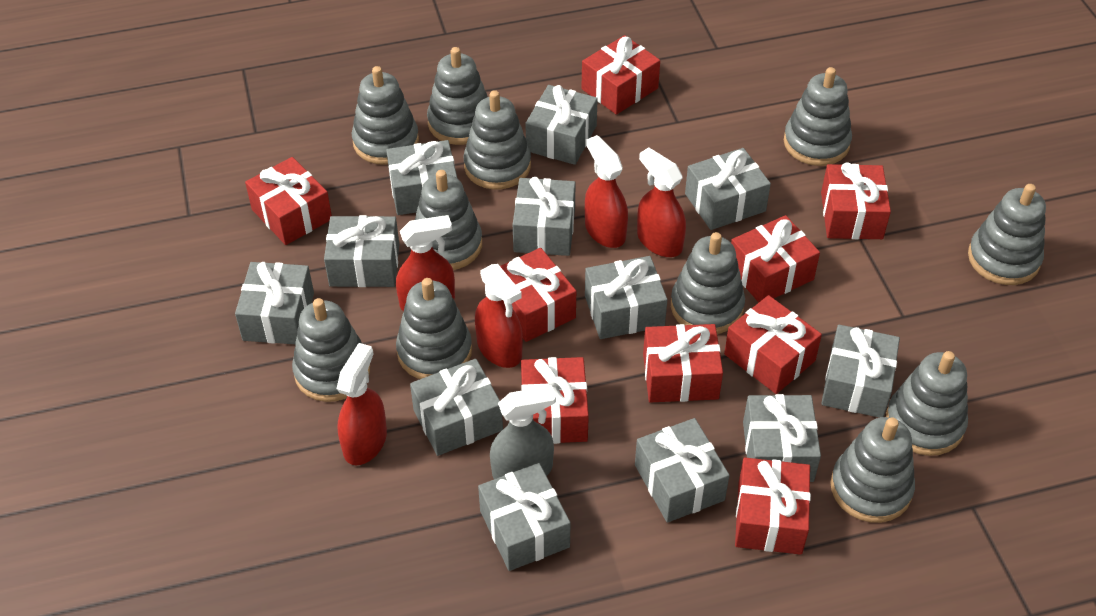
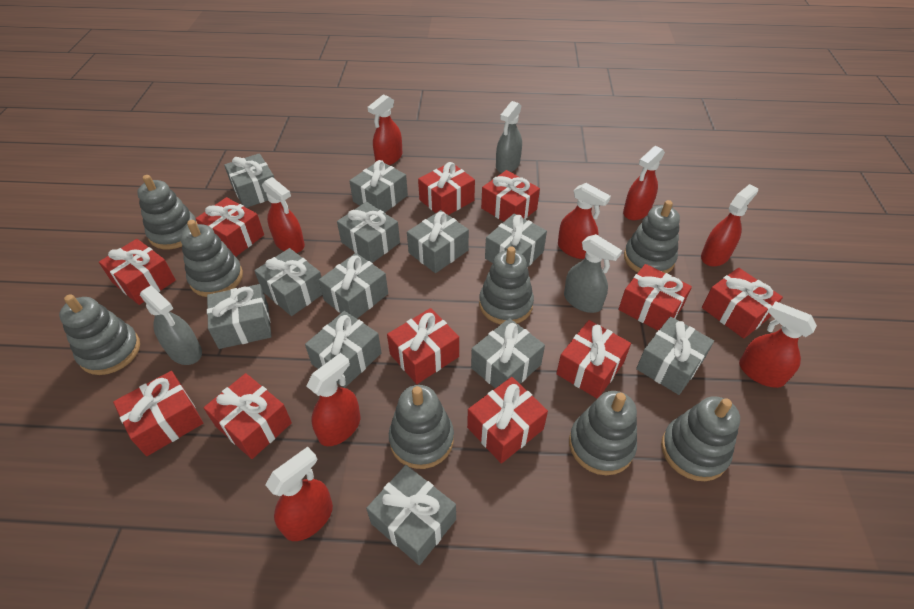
grey spray bottle: 1 -> 3
grey stacking toy: 11 -> 8
red gift: 9 -> 11
red spray bottle: 5 -> 8

